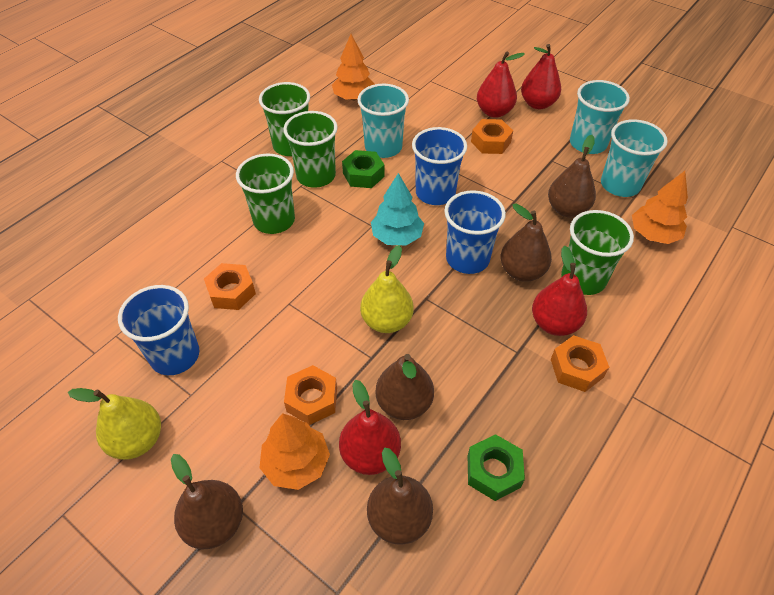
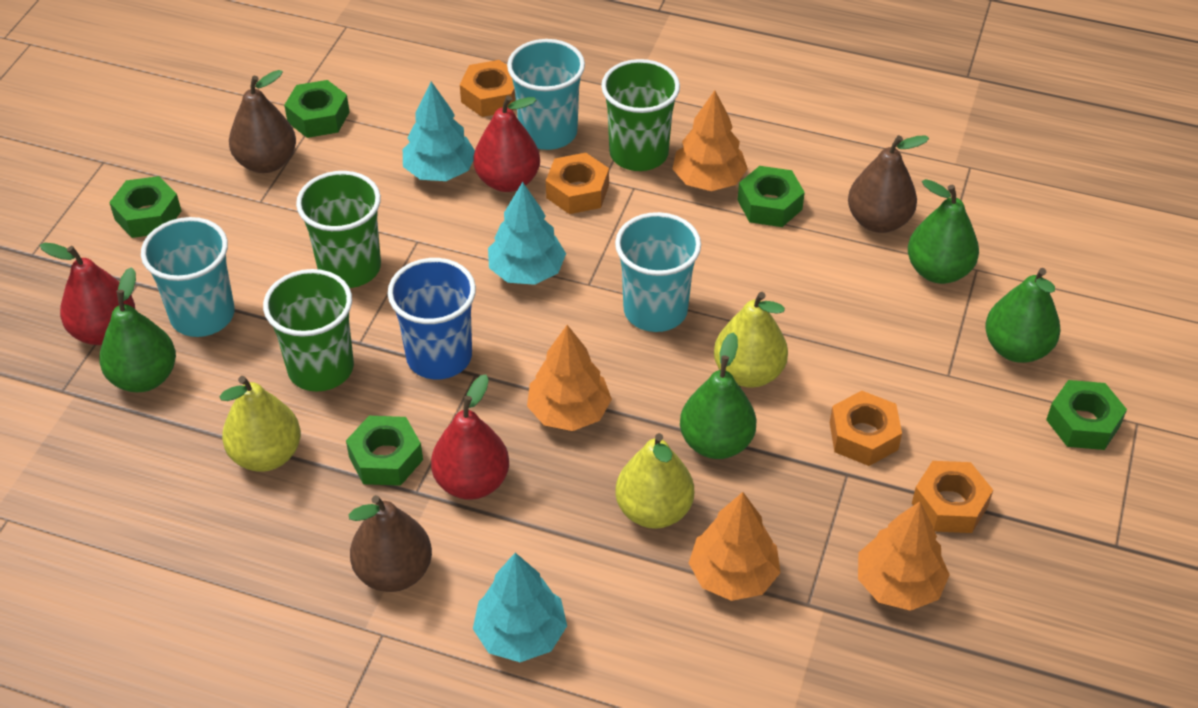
blue cup: 3 -> 1
brown pear: 5 -> 3
green cup: 4 -> 3
green nut: 2 -> 5
green pear: 0 -> 4
orange tree: 3 -> 4
red pear: 4 -> 3
turquoise tree: 1 -> 3
yellow pear: 2 -> 3

